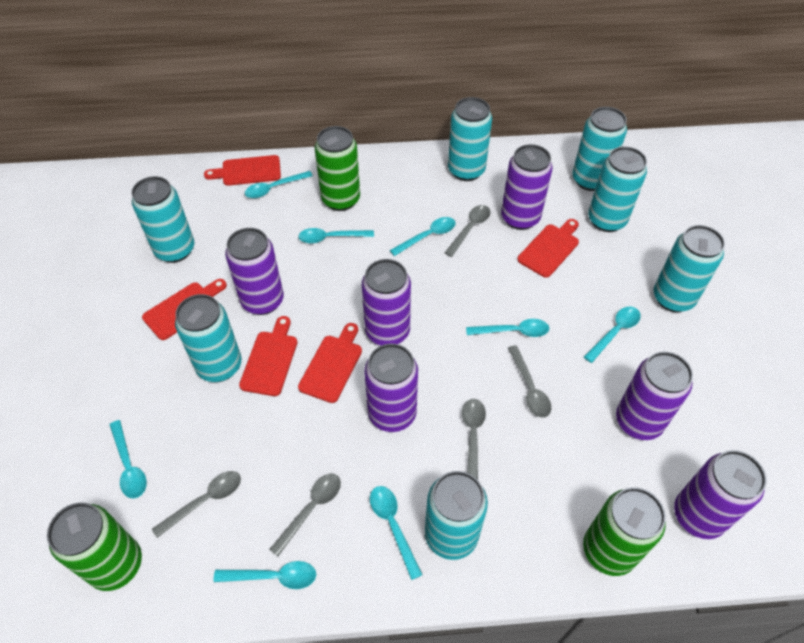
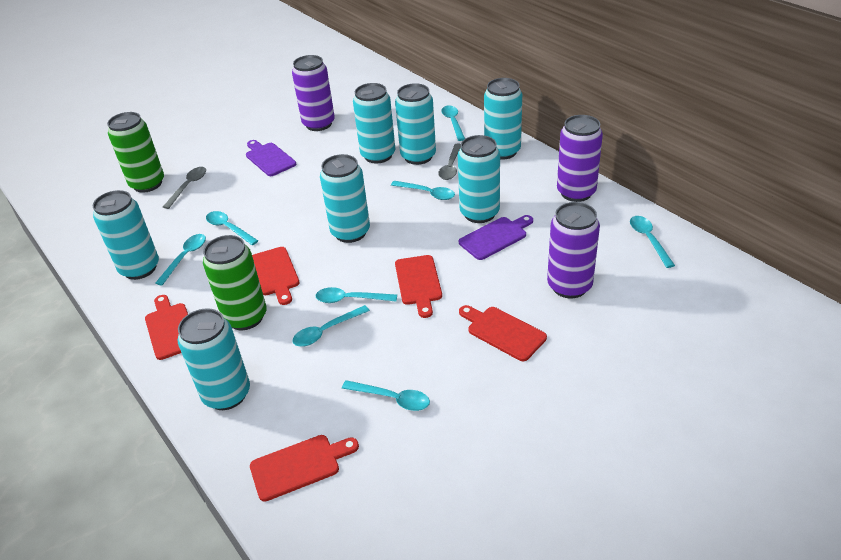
green can: 3 -> 2
grey spoon: 5 -> 2
purple can: 6 -> 3
purple cutting board: 0 -> 2

